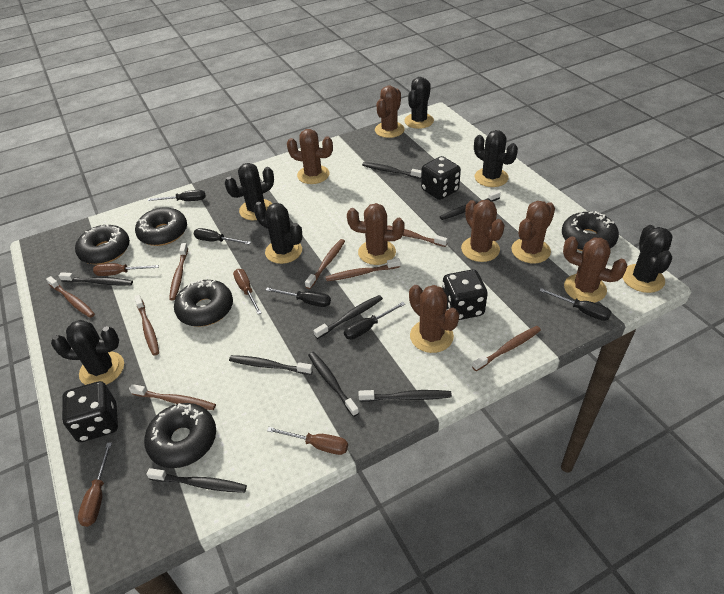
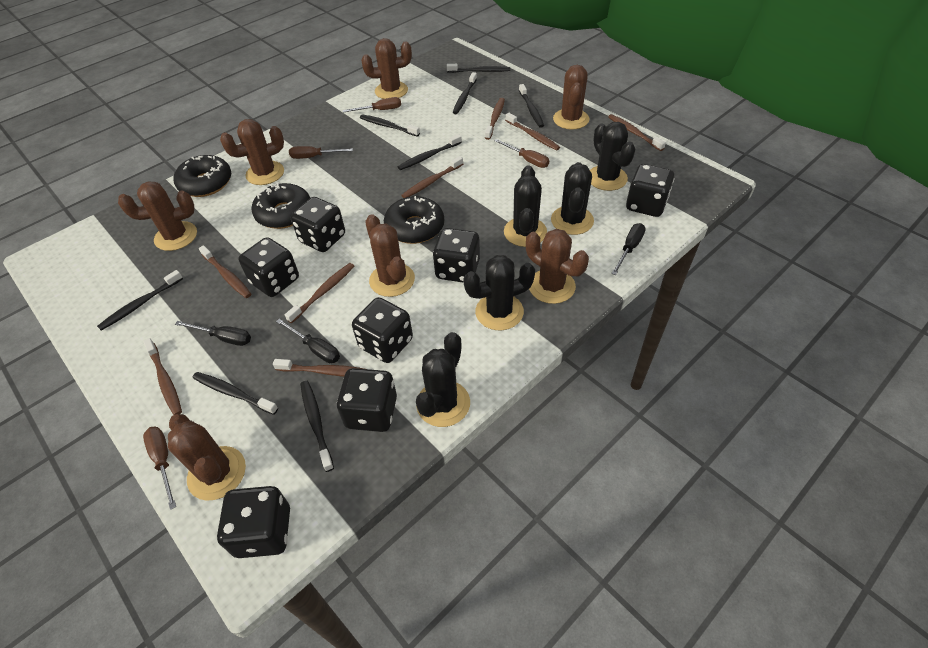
black cactus: 6 -> 5
black dice: 3 -> 7
black donut: 5 -> 3
black screwdriver: 5 -> 3

